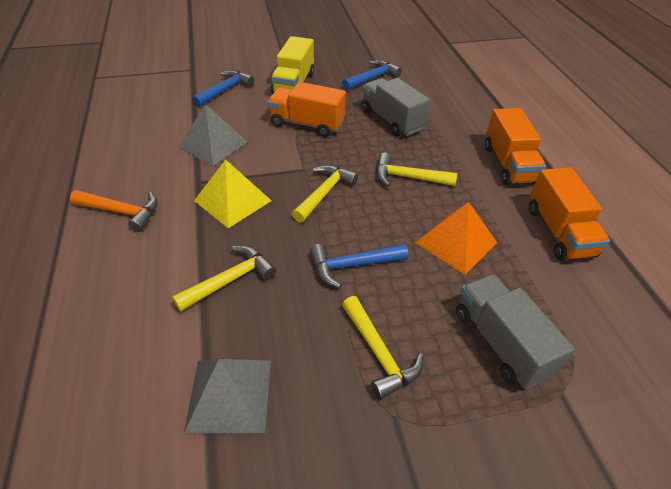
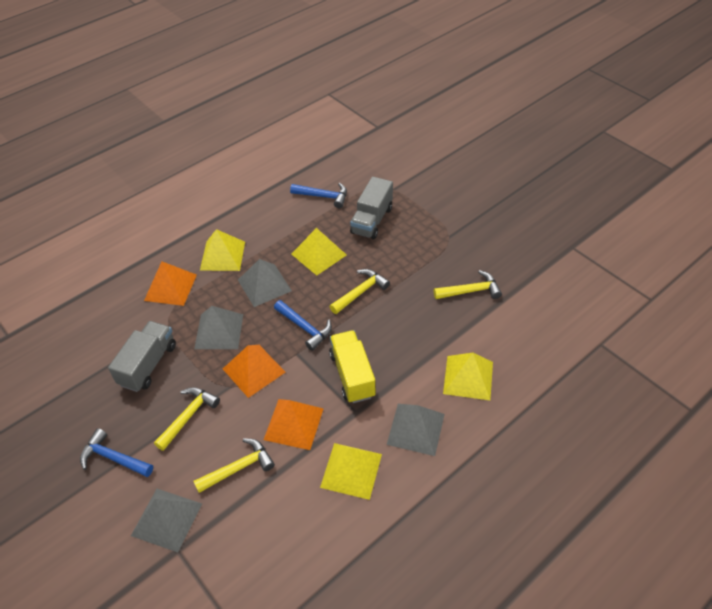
grey pyramid: 2 -> 4
orange hammer: 1 -> 0
orange pyramid: 1 -> 3
orange truck: 3 -> 0
yellow pyramid: 1 -> 4

